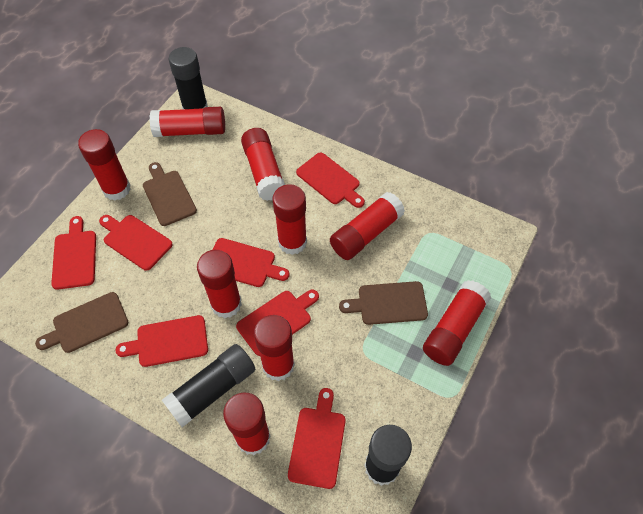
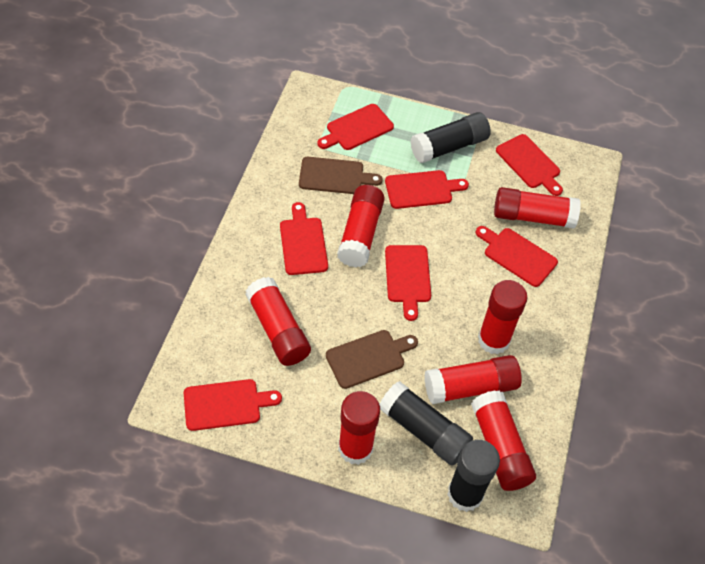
brown cutting board: 3 -> 2
red glue stick: 9 -> 7

